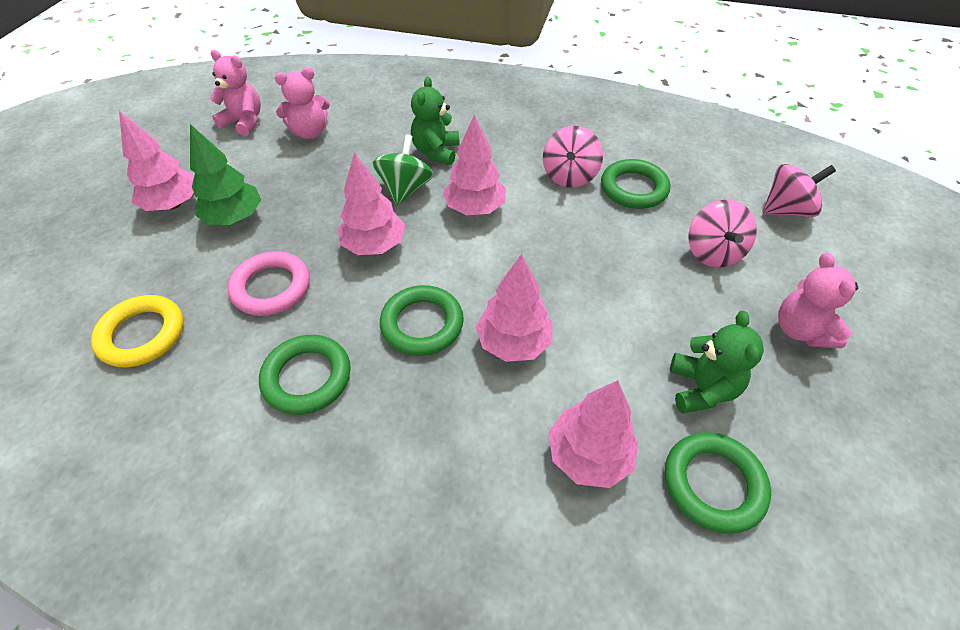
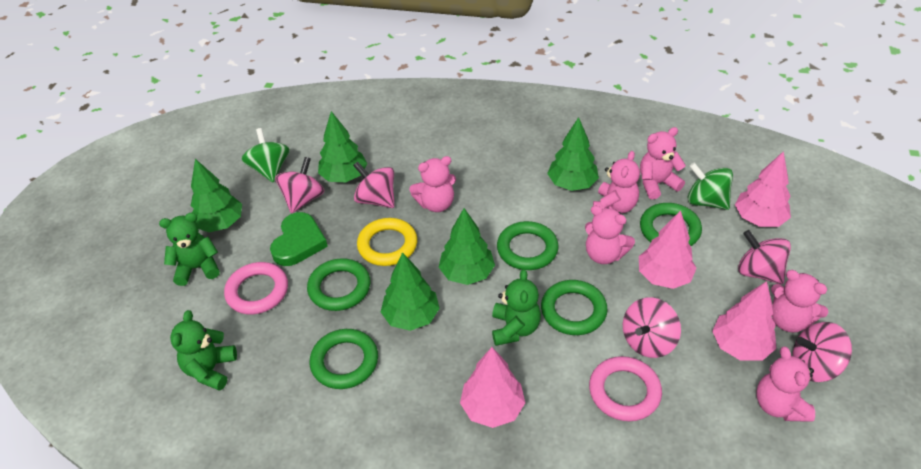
green heart: 0 -> 1
green ring: 4 -> 5
green spinning top: 1 -> 2
green teddy bear: 2 -> 3
green tree: 1 -> 5
pink ring: 1 -> 2
pink spinning top: 3 -> 5
pink teddy bear: 3 -> 6
pink tree: 5 -> 4

